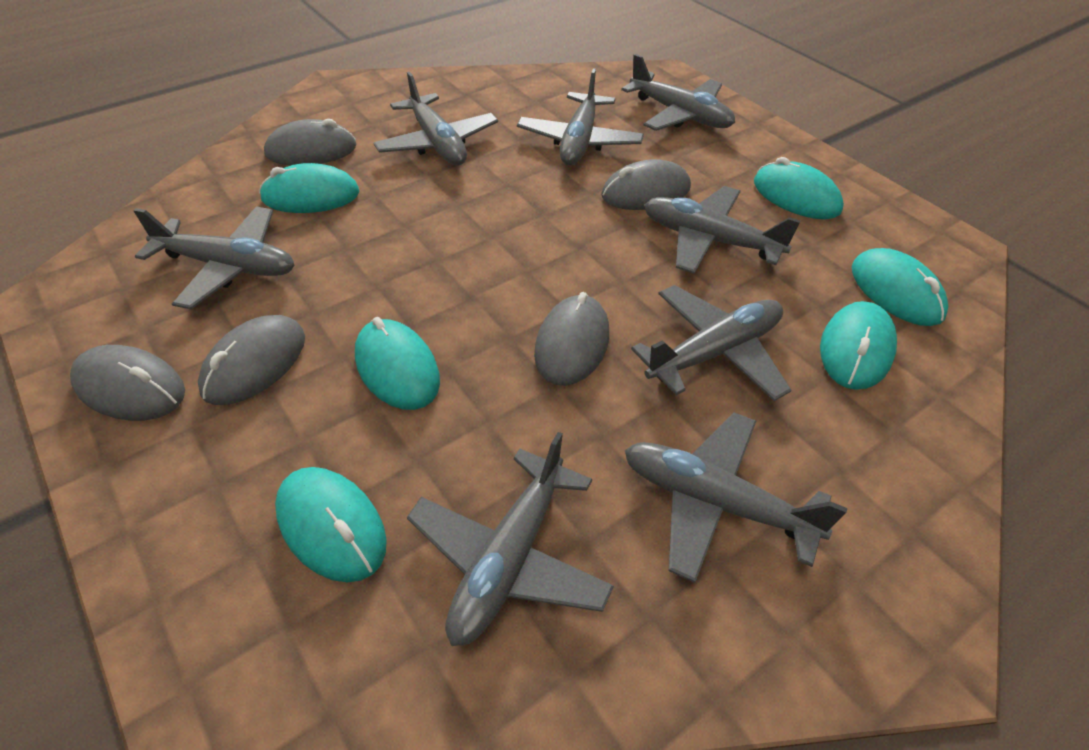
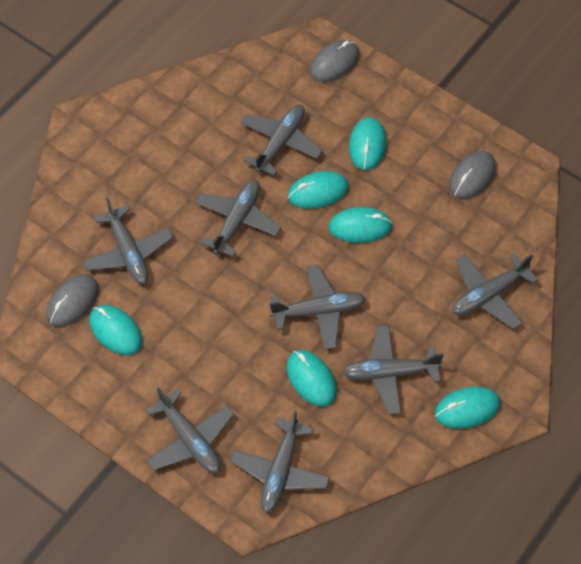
grey mouse: 5 -> 3

